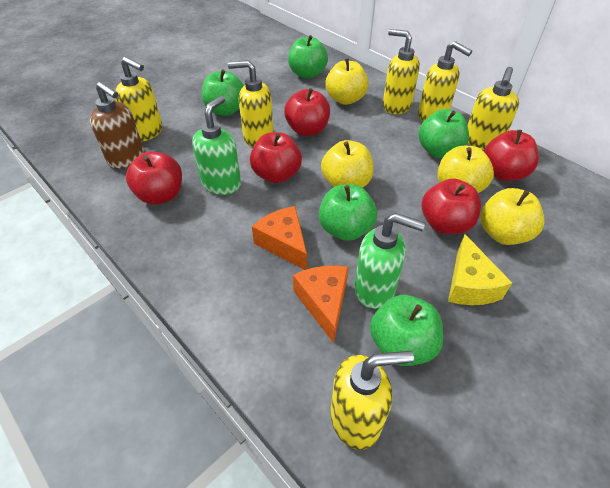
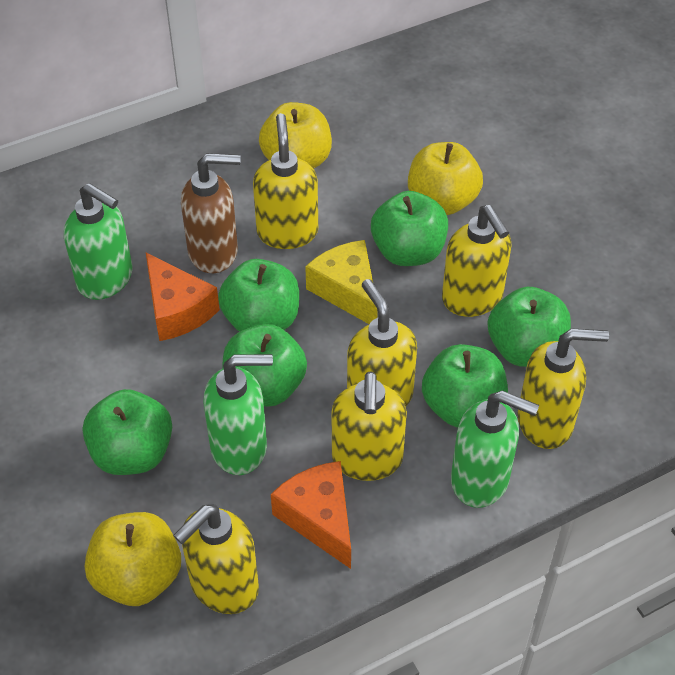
green apple: 5 -> 6
green soap dispenser: 2 -> 3
red apple: 5 -> 0
yellow apple: 4 -> 3

